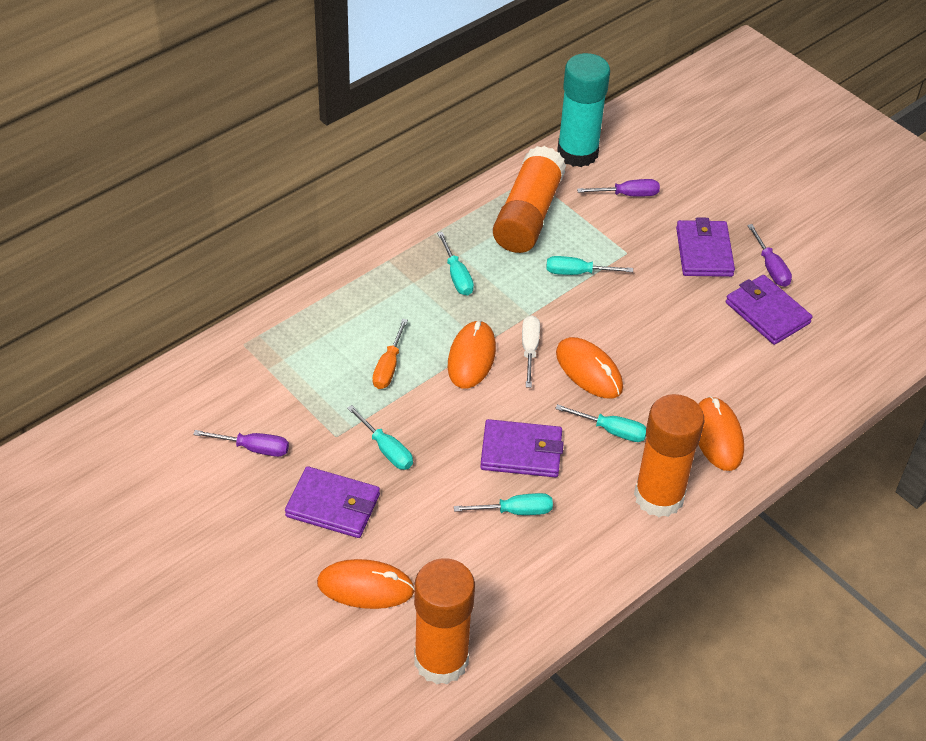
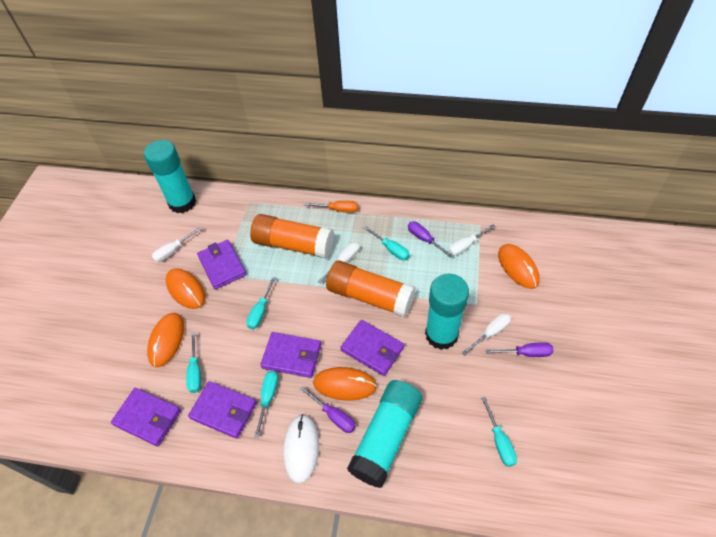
orange glue stick: 3 -> 2
purple wallet: 4 -> 5
turquoise glue stick: 1 -> 3
white mouse: 0 -> 1
white screwdriver: 1 -> 4

